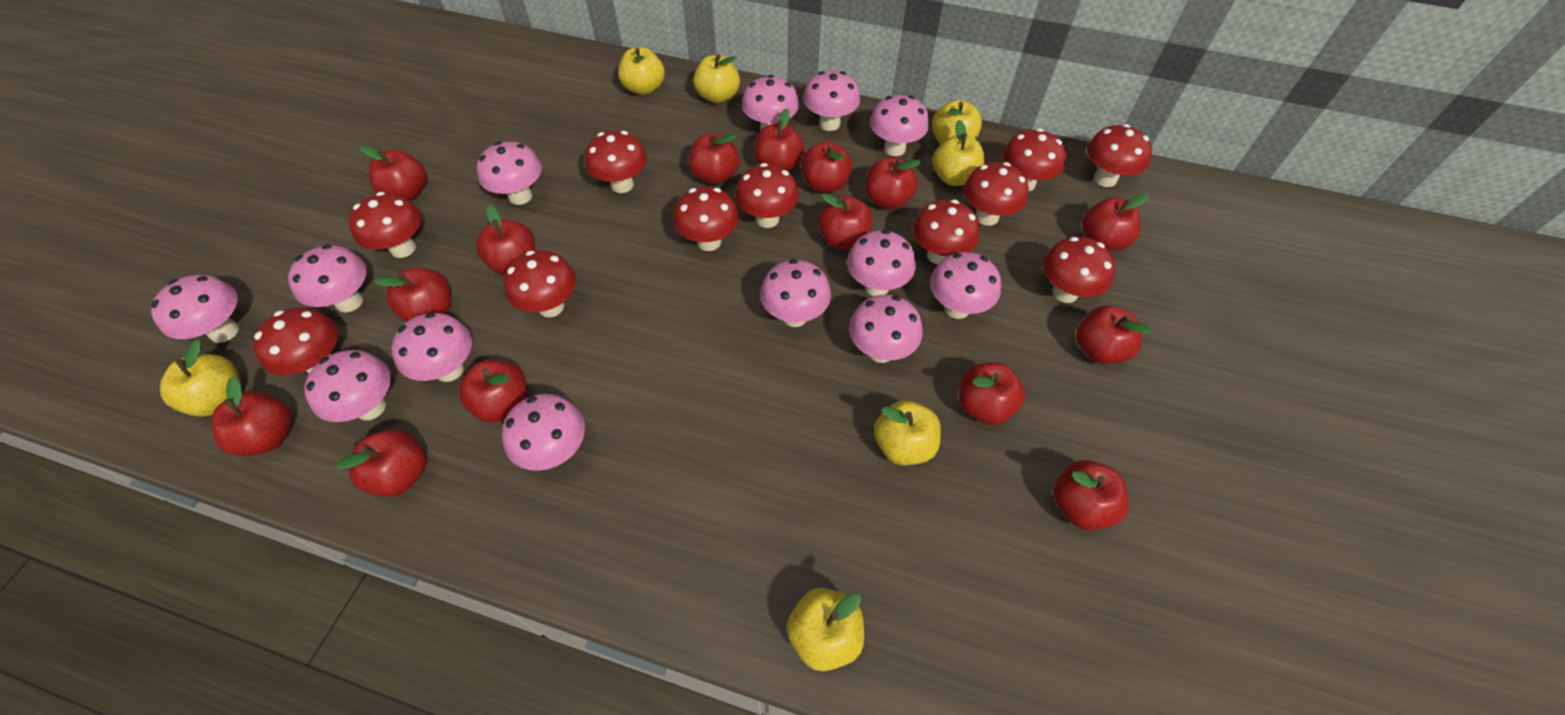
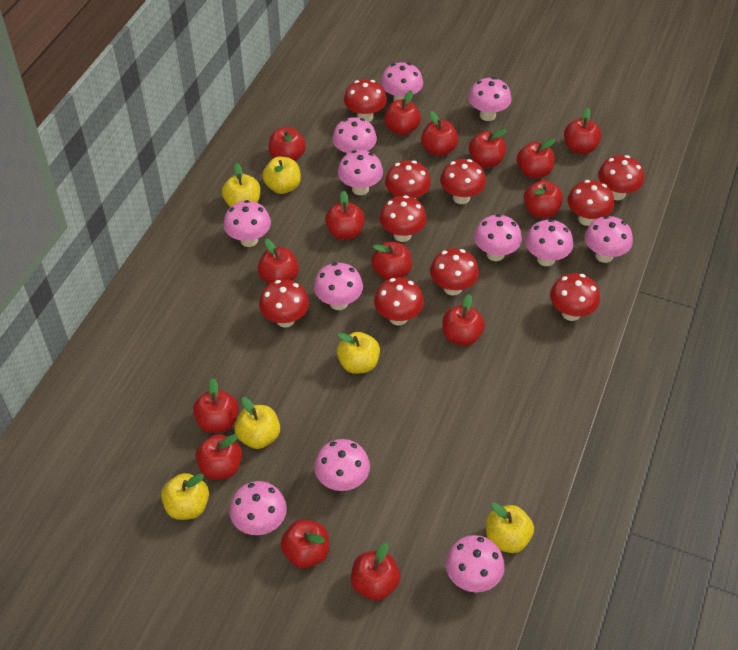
pink mushroom: 13 -> 12
red mushroom: 11 -> 10
yellow apple: 7 -> 6

